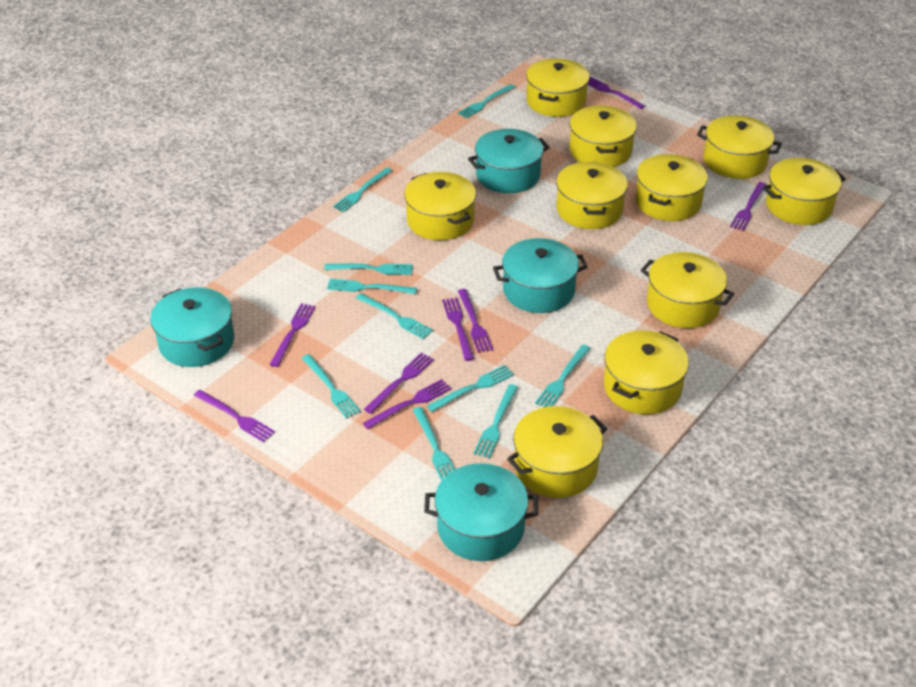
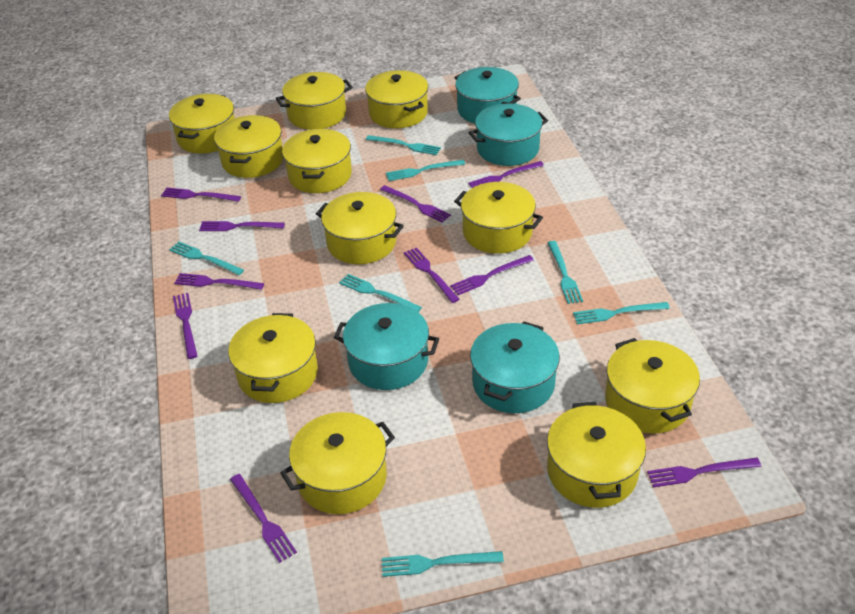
purple fork: 8 -> 10
turquoise fork: 10 -> 7
yellow pot: 10 -> 11

